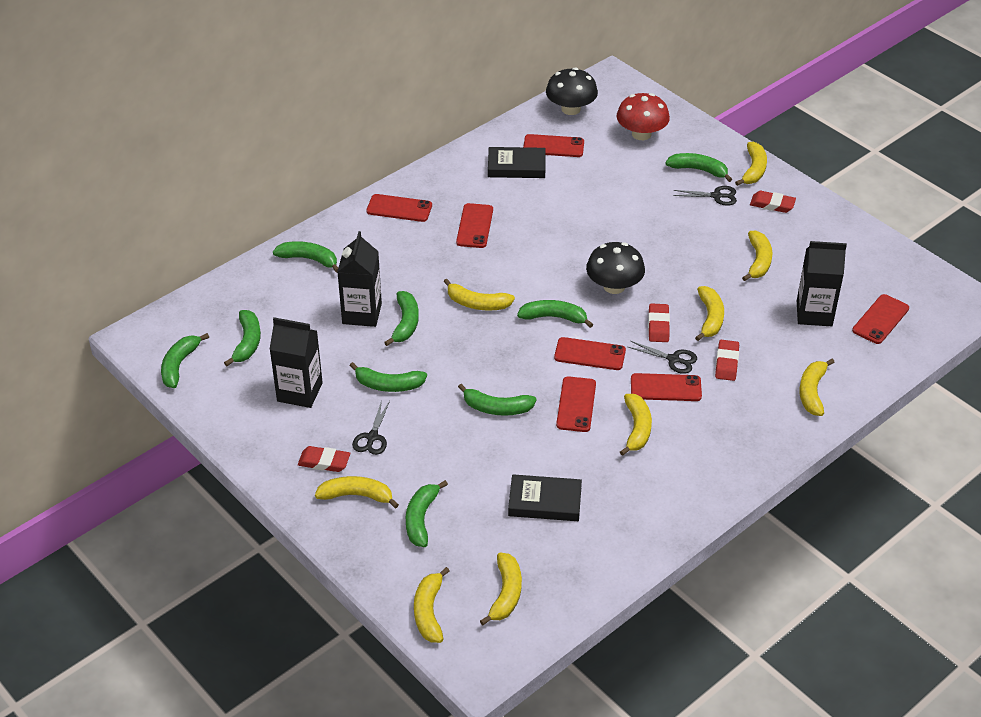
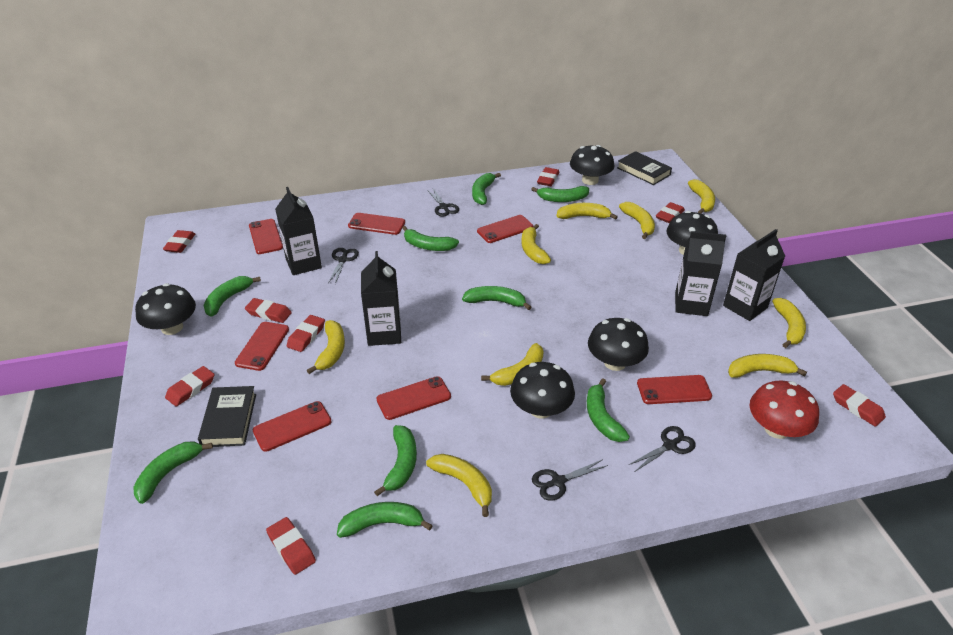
black carton: 3 -> 4
black mushroom: 2 -> 5
black scissors: 3 -> 4
red eraser: 4 -> 8

